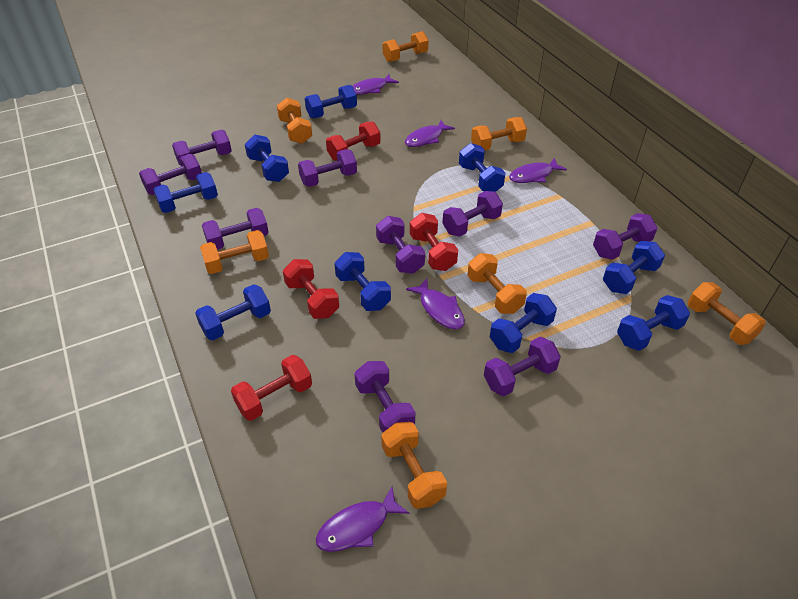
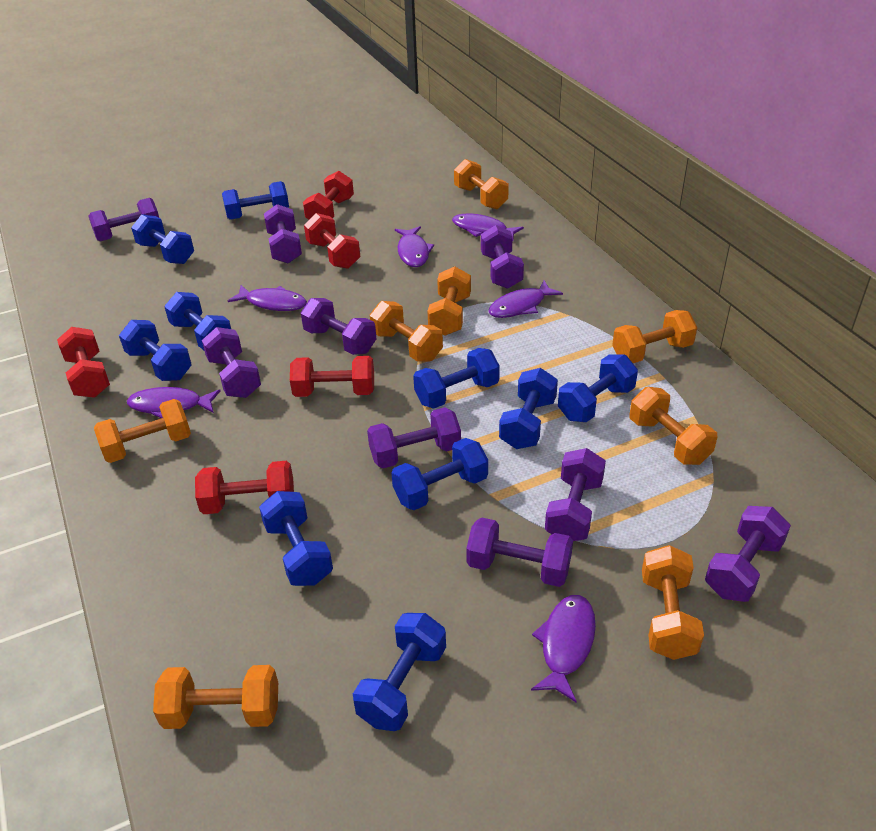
blue dumbbell: 9 -> 10
orange dumbbell: 7 -> 8
purple fish: 5 -> 6
red dumbbell: 4 -> 5

